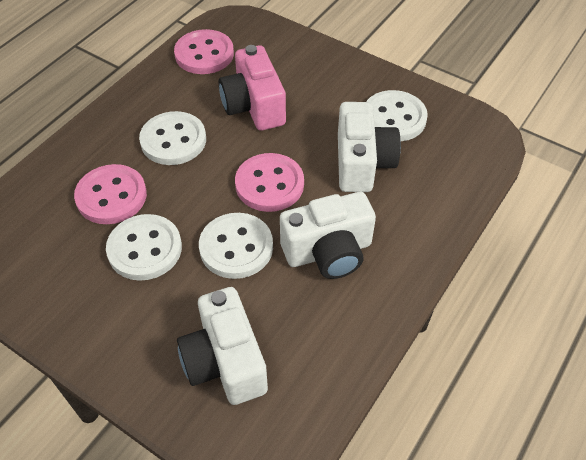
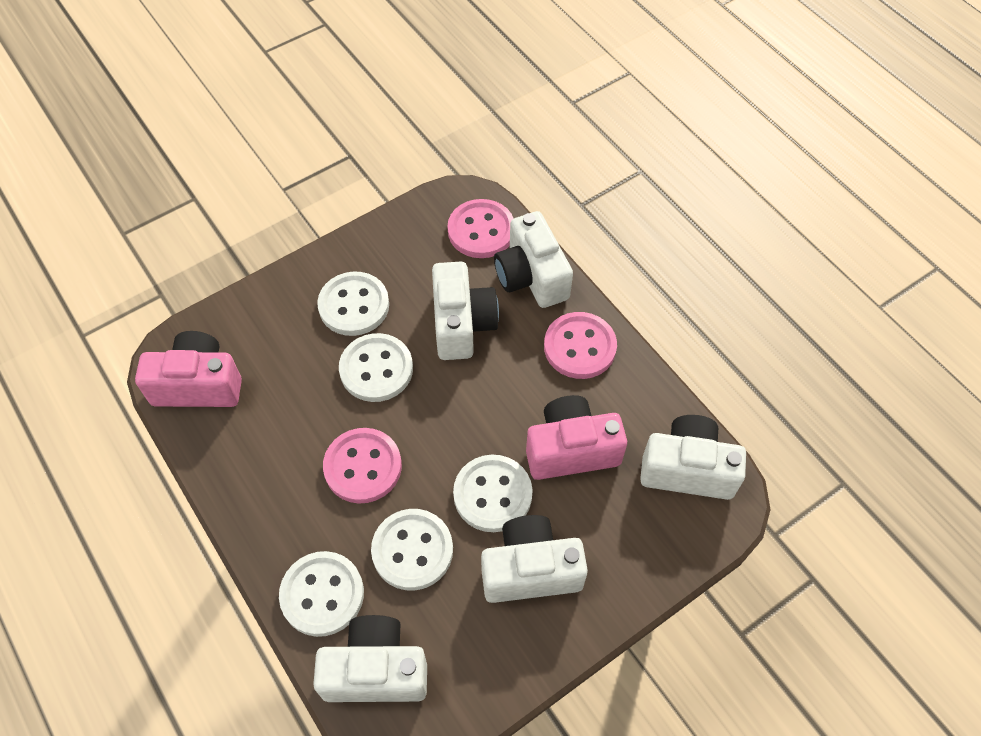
pink camera: 1 -> 2
white button: 4 -> 5
white camera: 3 -> 5

